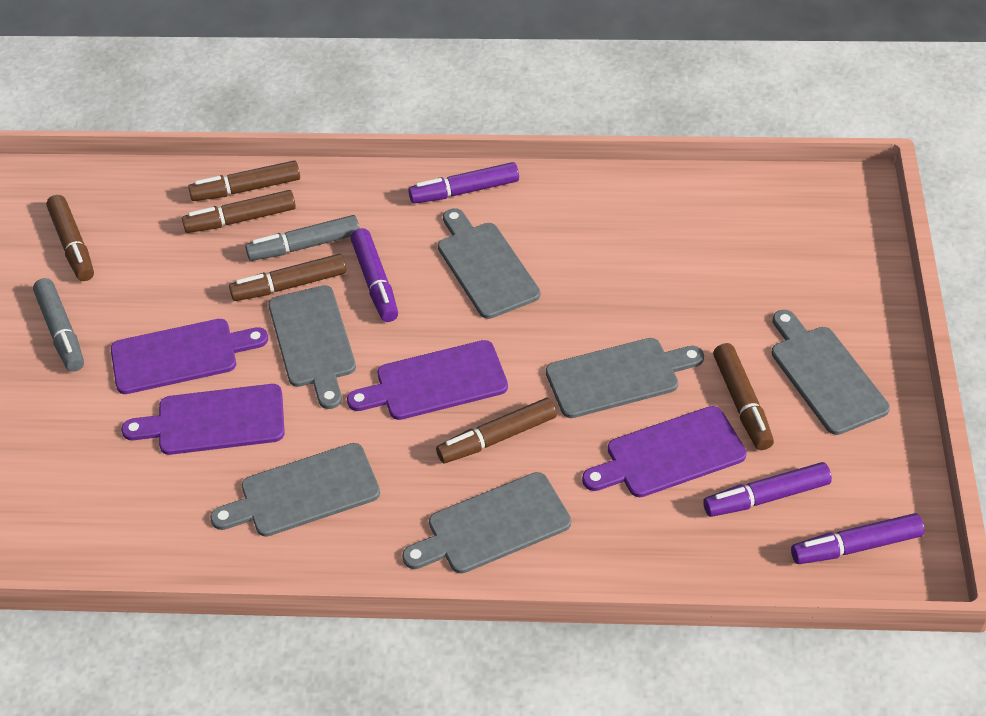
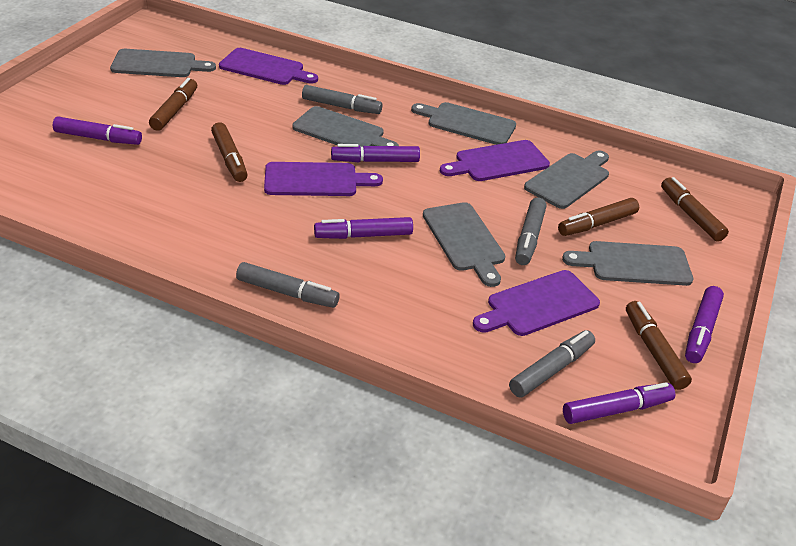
brown marker: 6 -> 5
grey marker: 2 -> 4
purple marker: 4 -> 5

